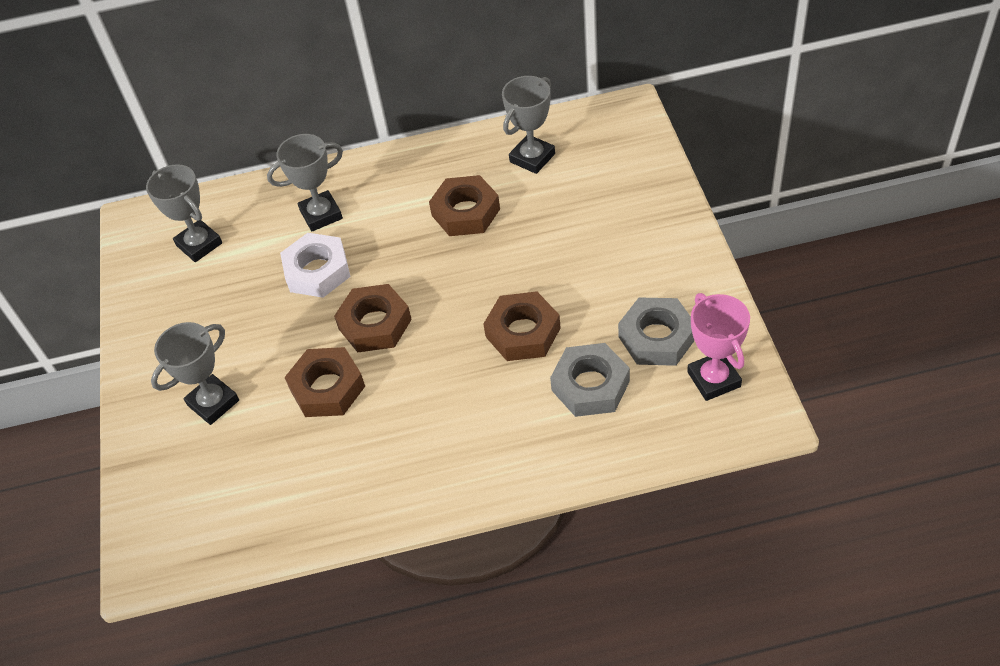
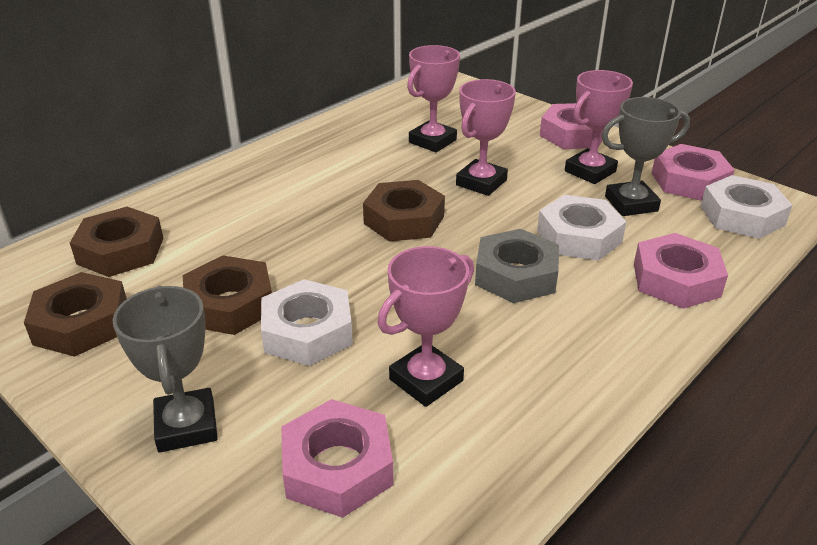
grey nut: 2 -> 1
grey trophy: 4 -> 2
pink nut: 0 -> 4
pink trophy: 1 -> 4
white nut: 1 -> 3

